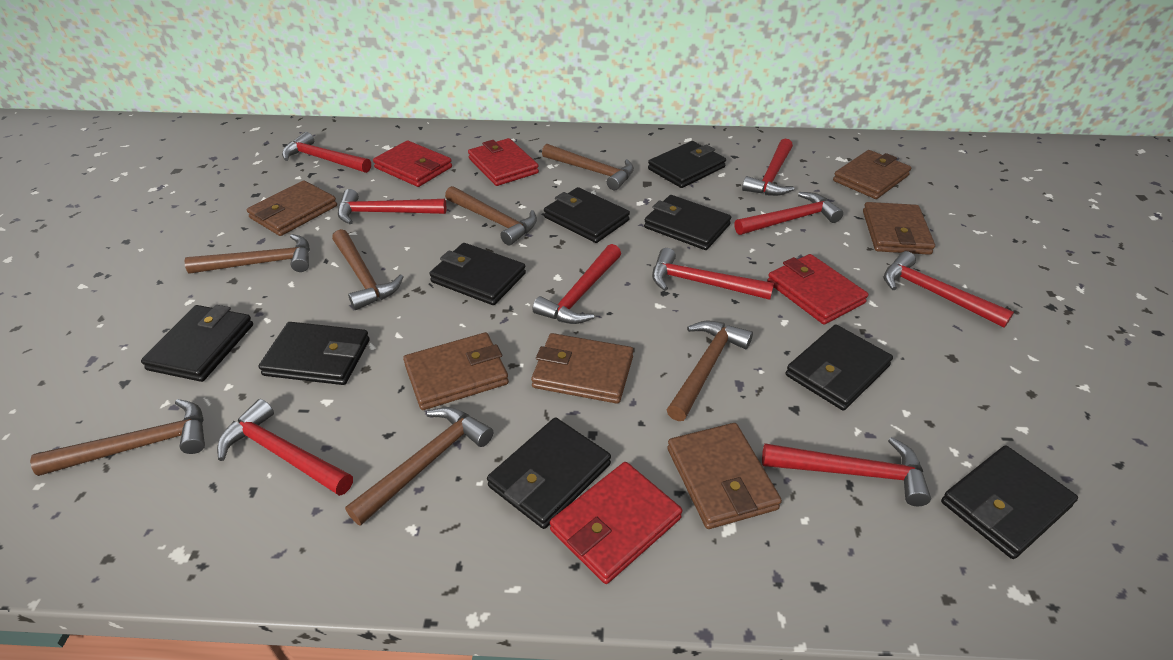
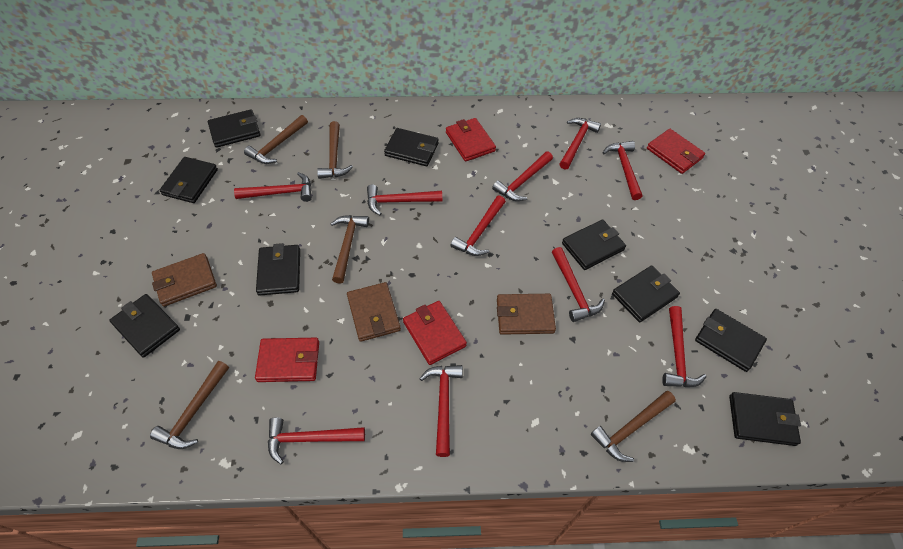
brown hammer: 7 -> 5
brown wallet: 6 -> 3
red hammer: 9 -> 10

